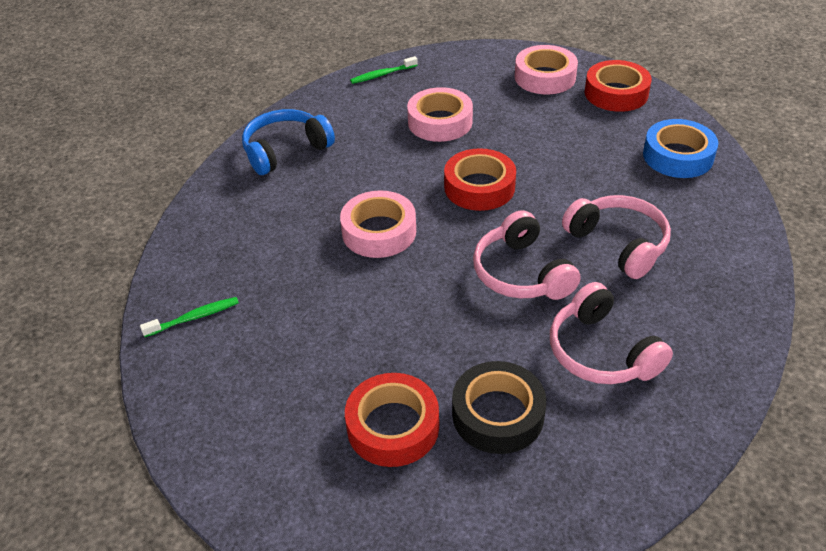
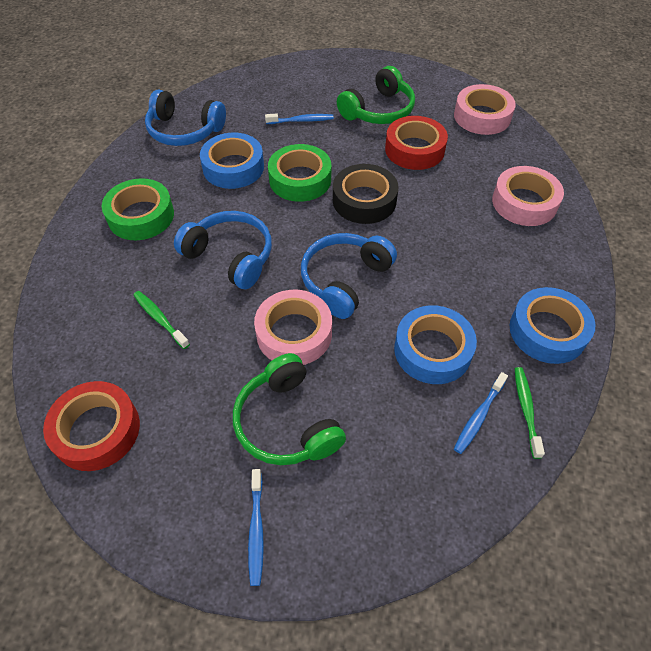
blue headphones: 1 -> 3
blue tape: 1 -> 3
blue toothbrush: 0 -> 3
green headphones: 0 -> 2
green tape: 0 -> 2
pink headphones: 3 -> 0
red tape: 3 -> 2

